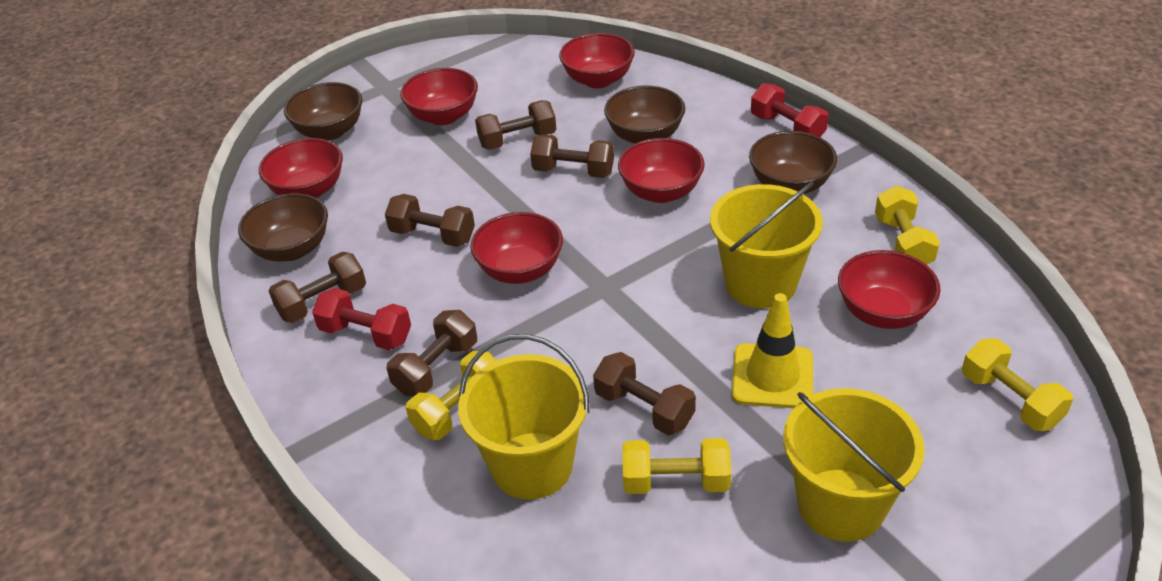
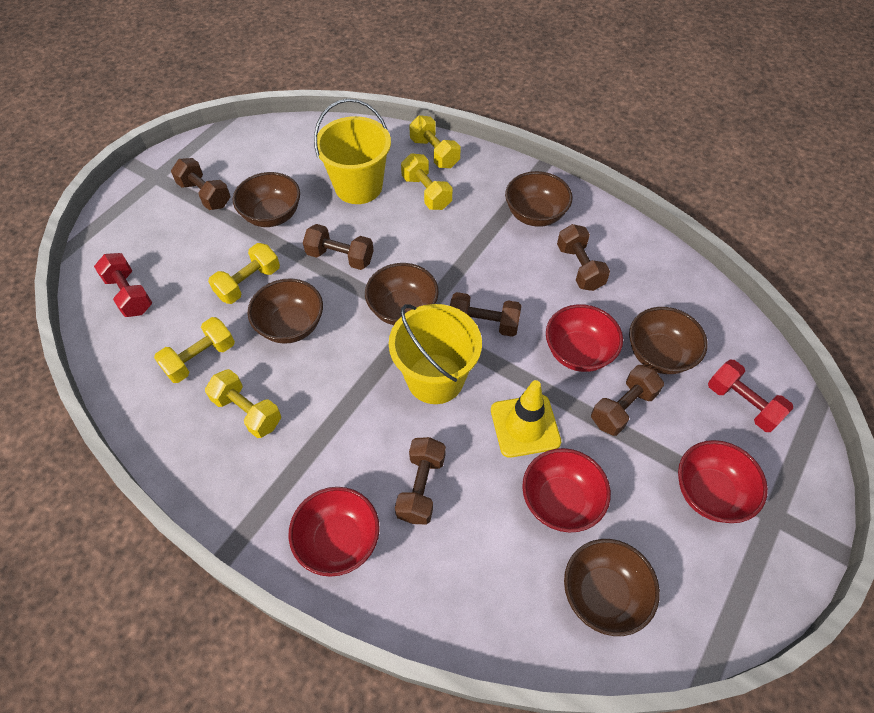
brown bowl: 4 -> 6
red bowl: 6 -> 4
yellow bucket: 3 -> 2
yellow dumbbell: 4 -> 5

